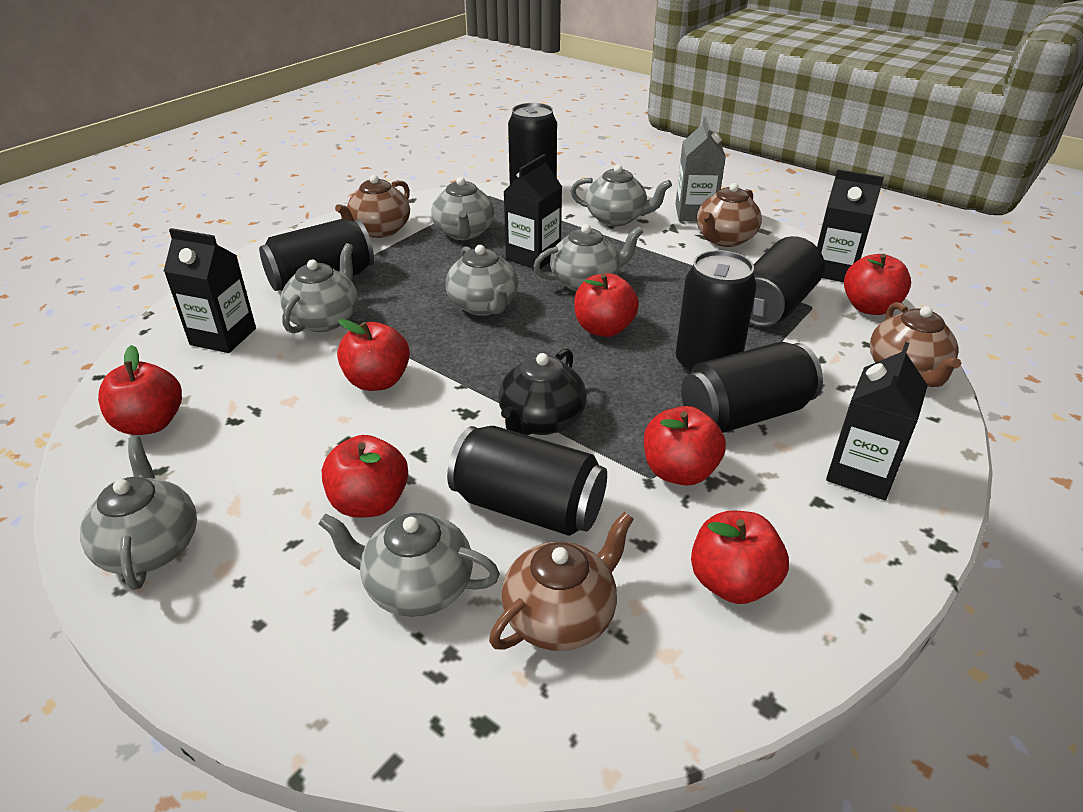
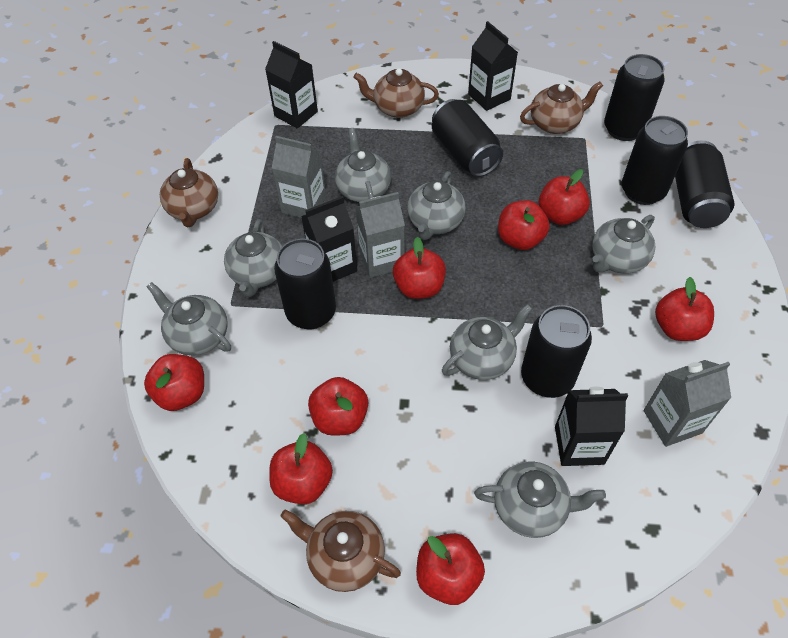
black teapot: 1 -> 0
grey carton: 1 -> 3
red apple: 7 -> 8

